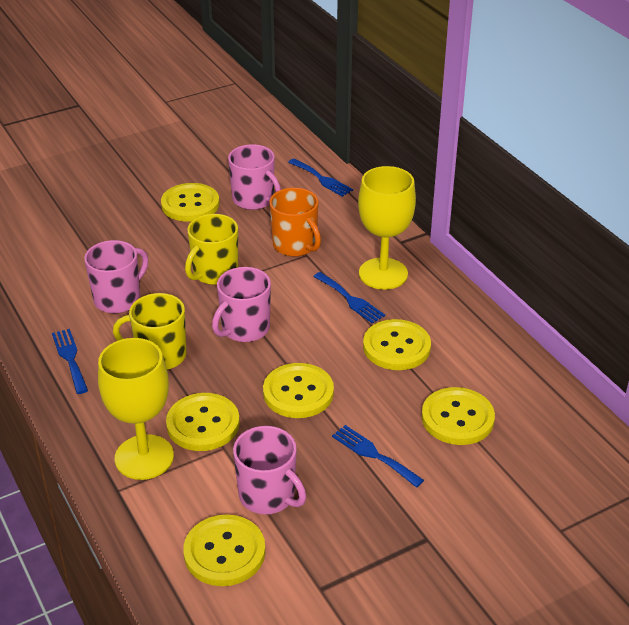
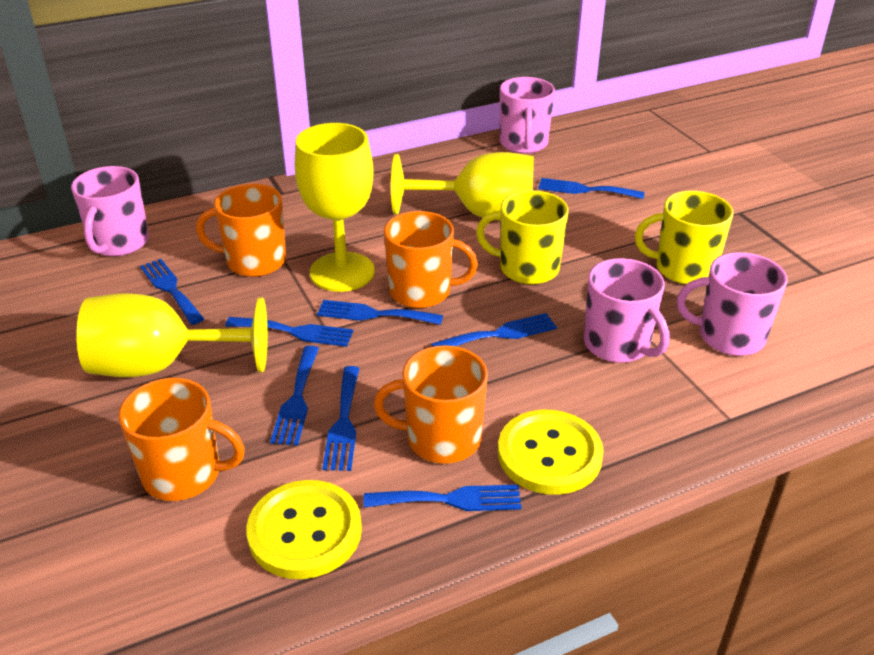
blue fork: 4 -> 8
orange mug: 1 -> 4
yellow button: 6 -> 2
yellow goblet: 2 -> 3

